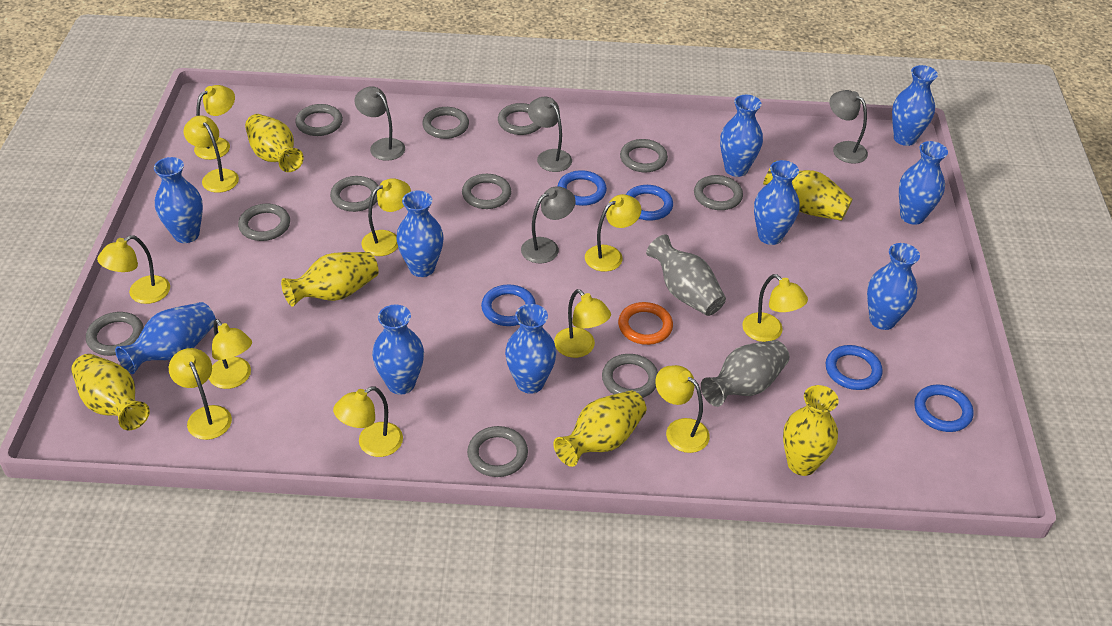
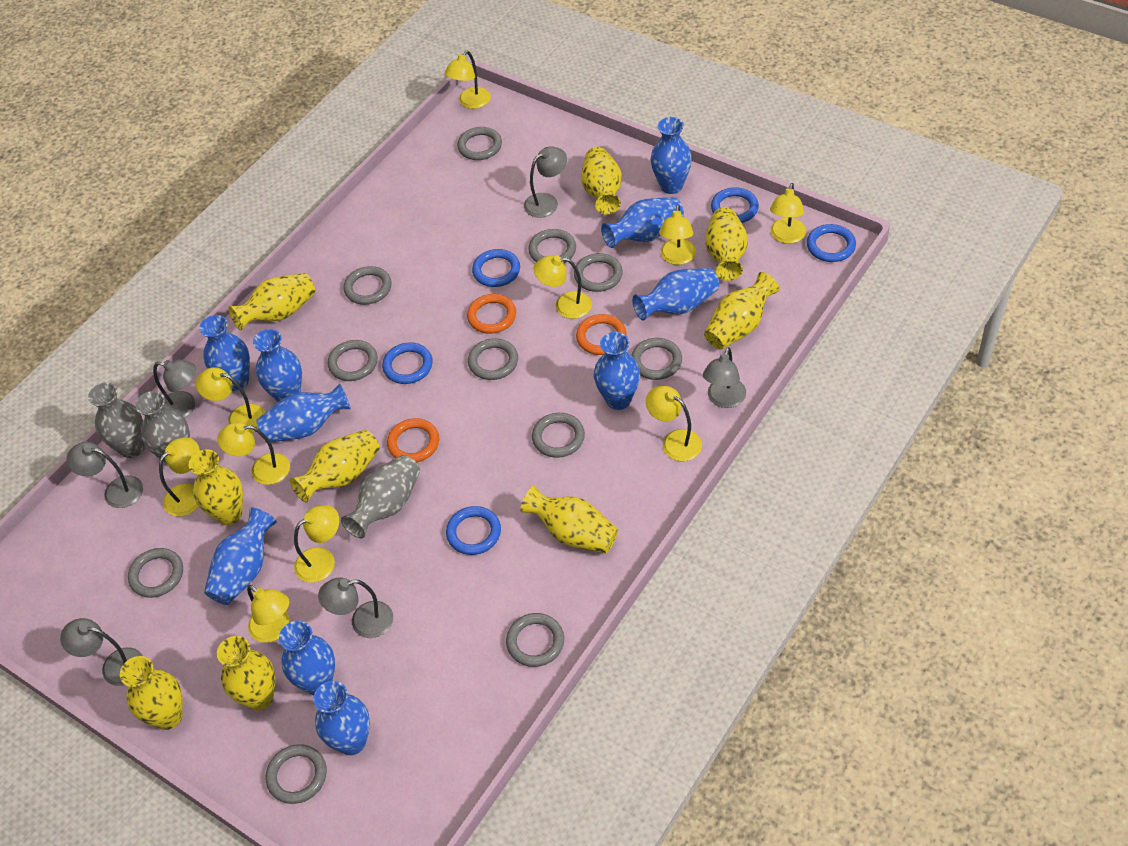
grey lamp: 4 -> 6
grey vase: 2 -> 3
orange ring: 1 -> 3
yellow lamp: 11 -> 10
yellow vase: 6 -> 9

